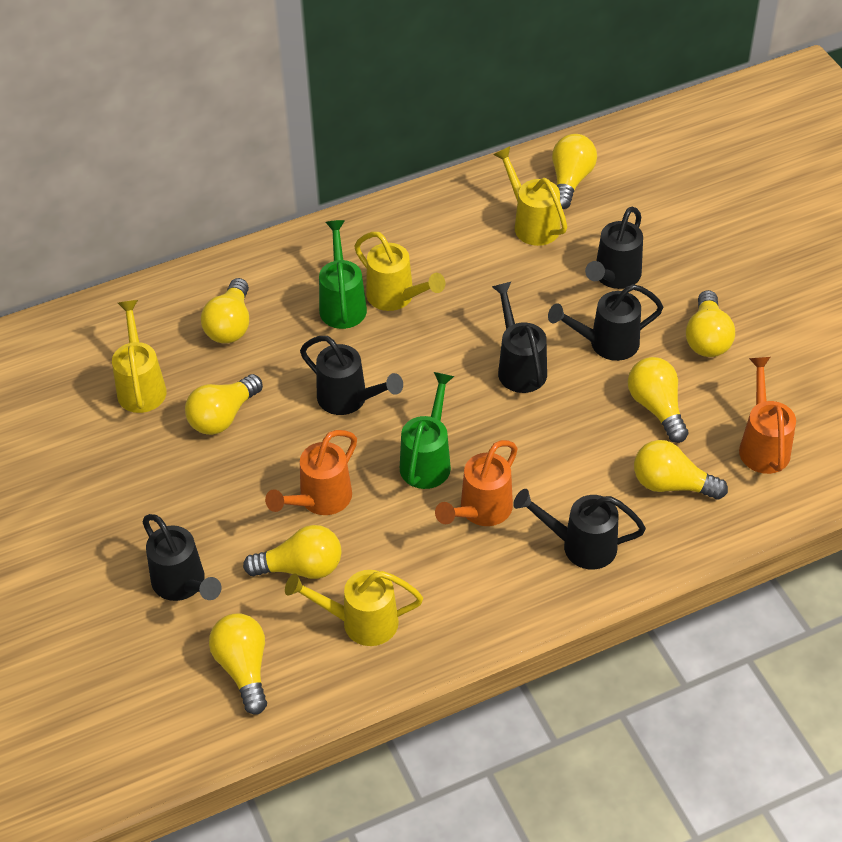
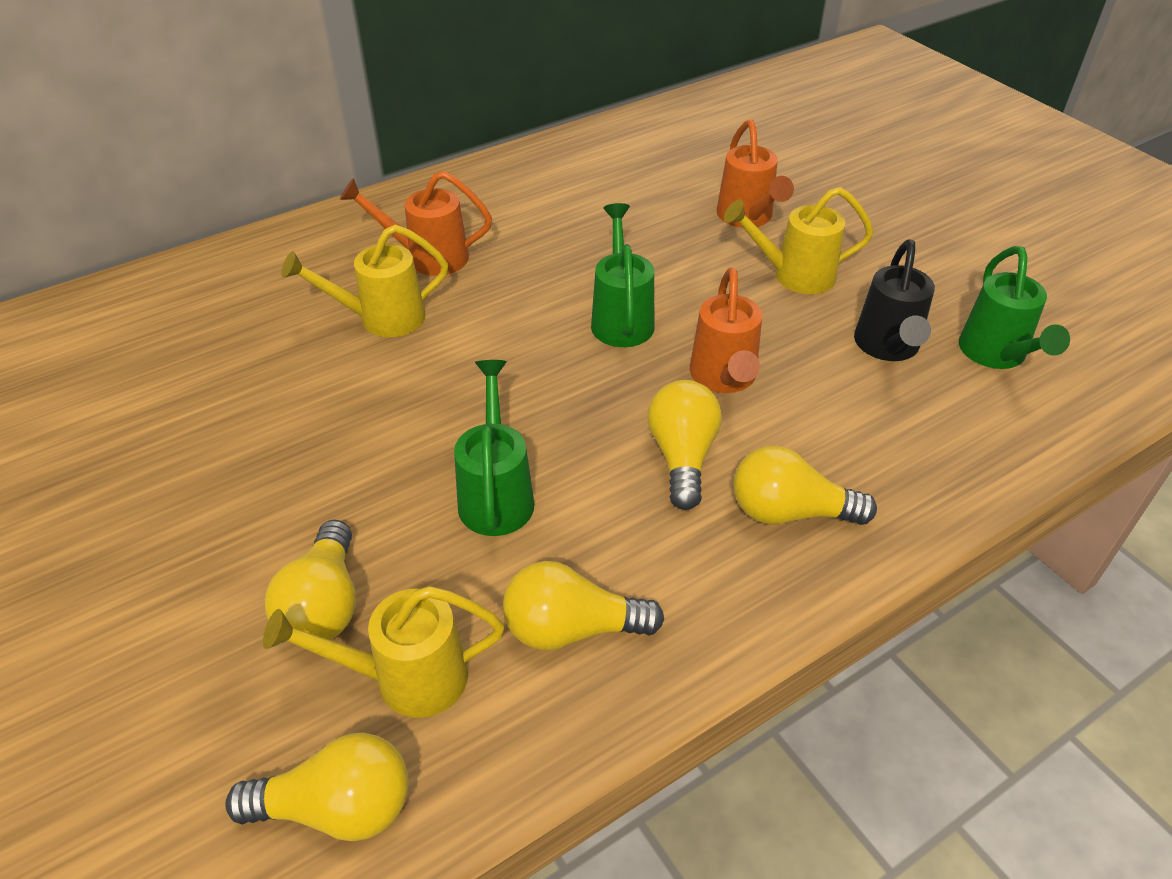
black watering can: 6 -> 1
green watering can: 2 -> 3
yellow light bulb: 8 -> 5
yellow watering can: 4 -> 3

